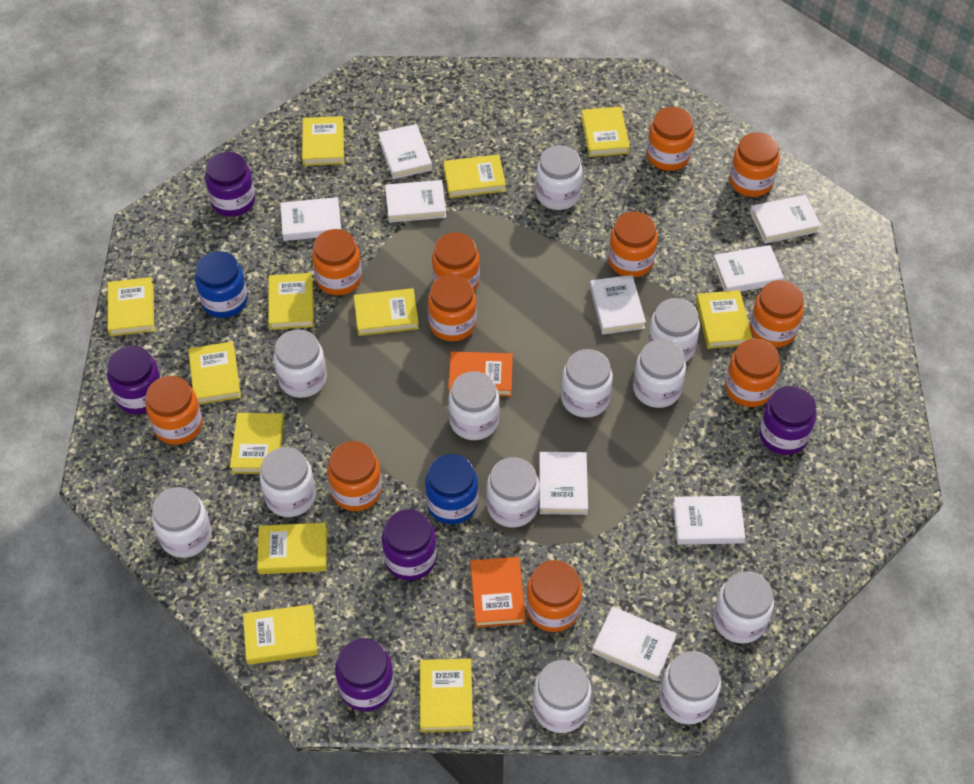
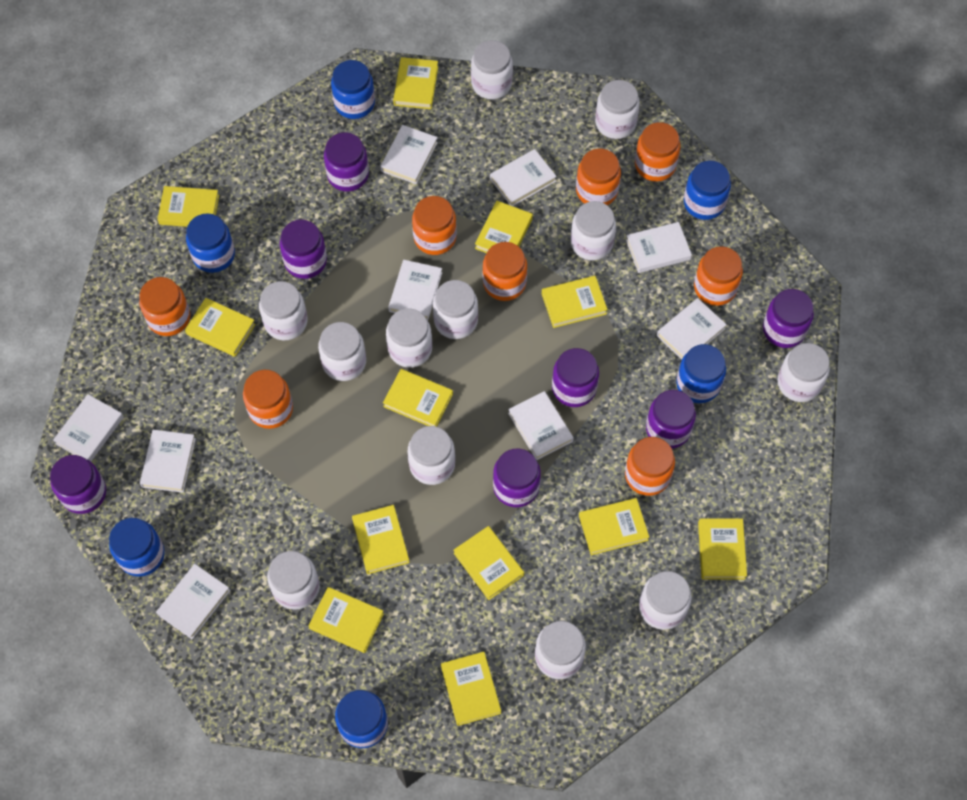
blue jar: 2 -> 6
orange book: 2 -> 0
orange jar: 11 -> 8
purple jar: 5 -> 7

